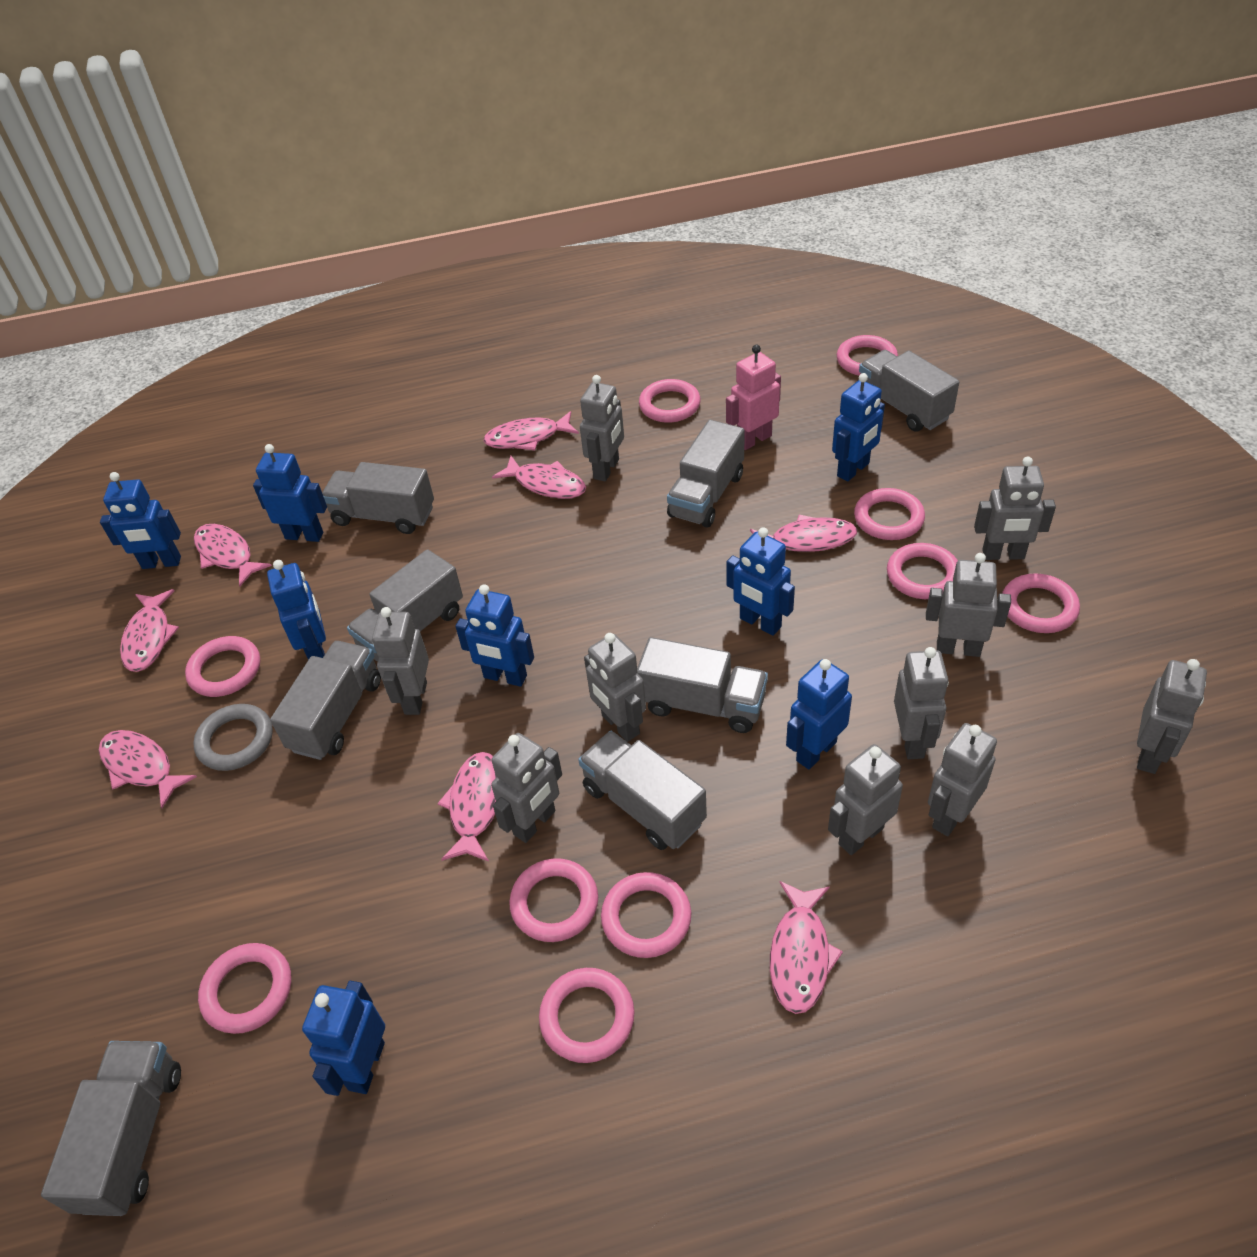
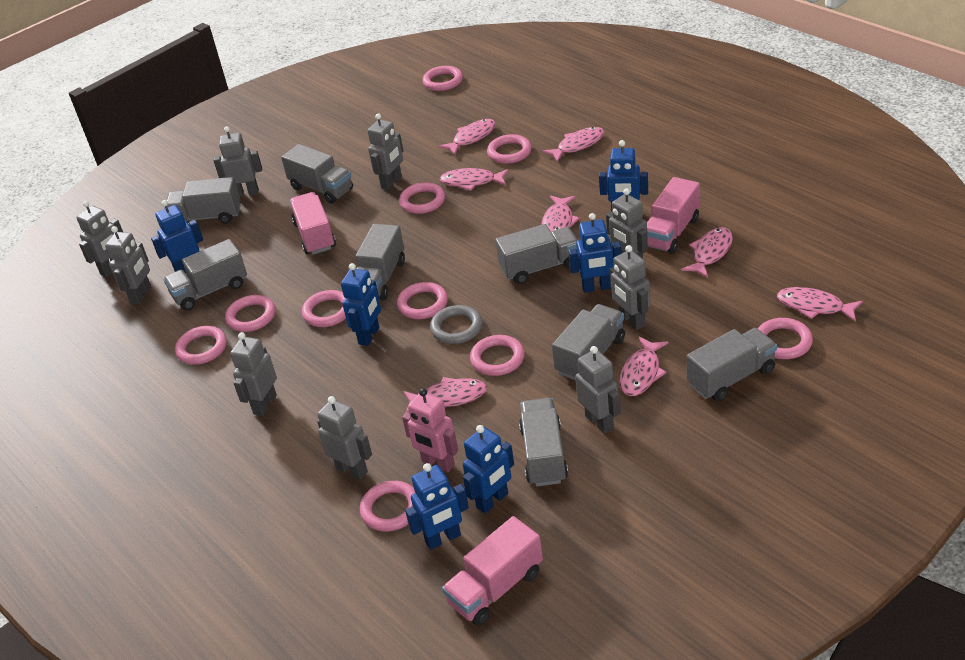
blue robot: 8 -> 6
grey robot: 10 -> 9
pink truck: 0 -> 3

